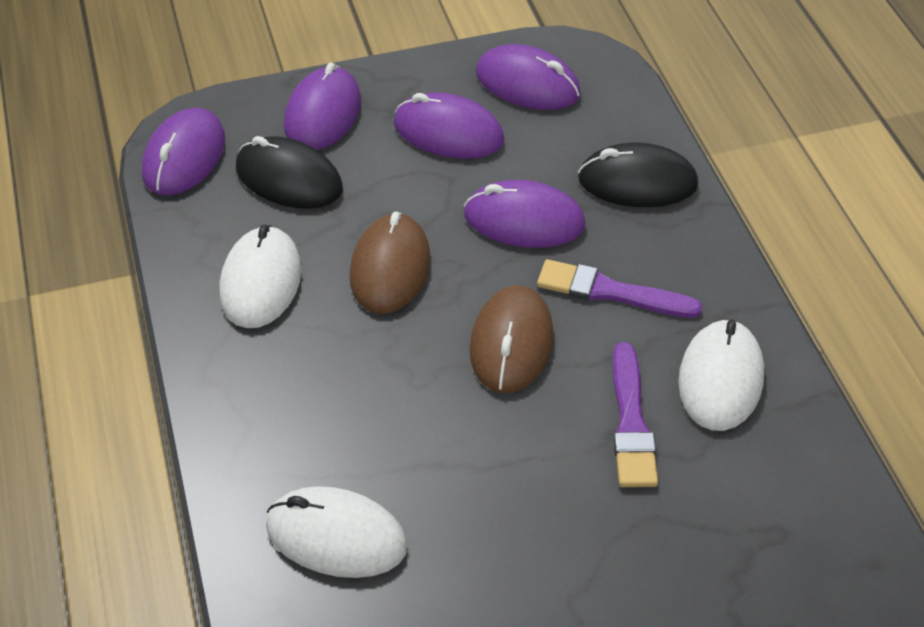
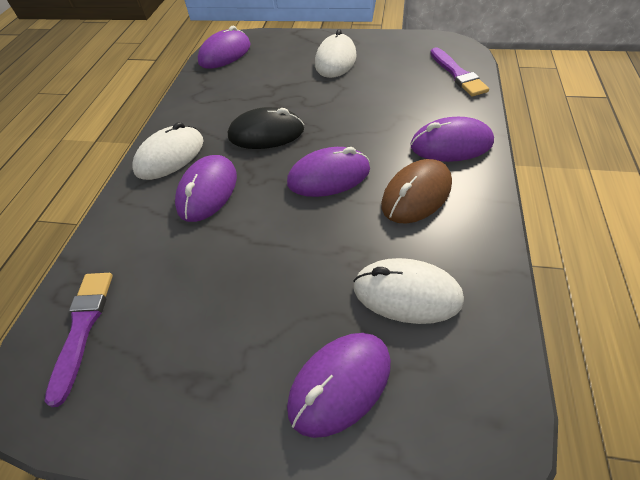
black mouse: 2 -> 1
brown mouse: 2 -> 1

